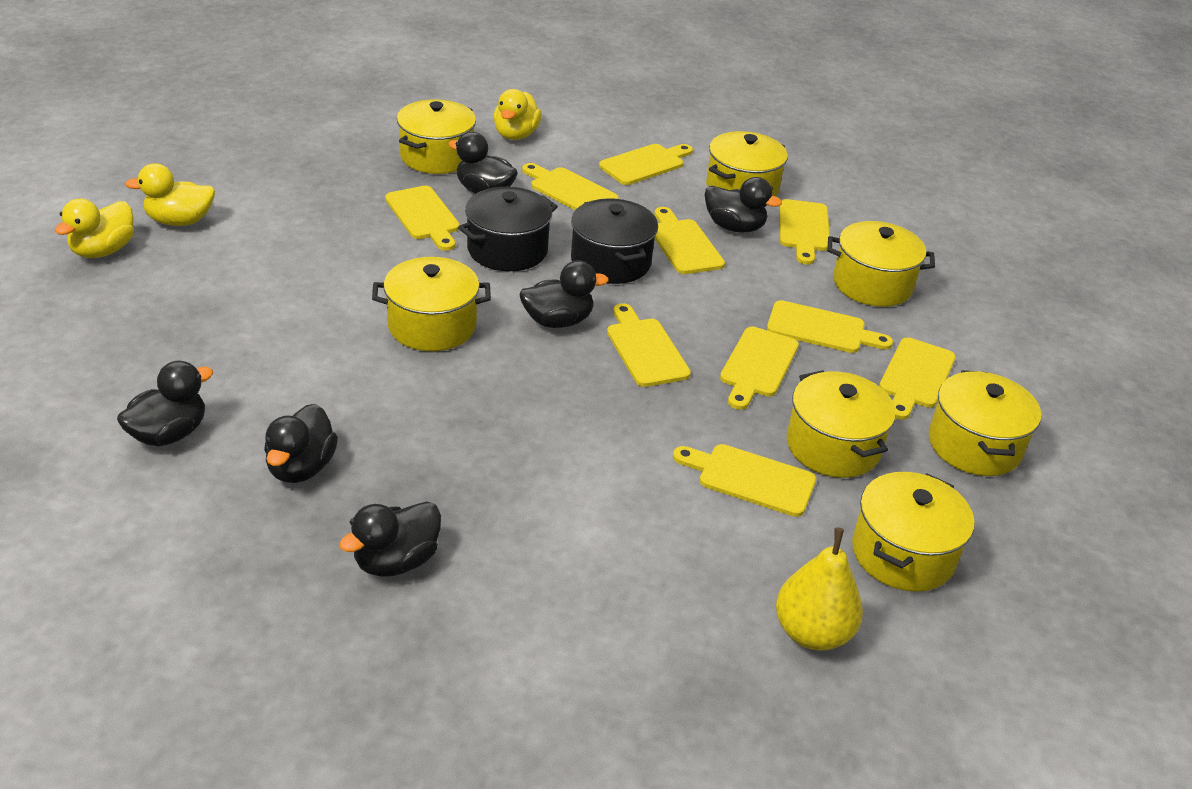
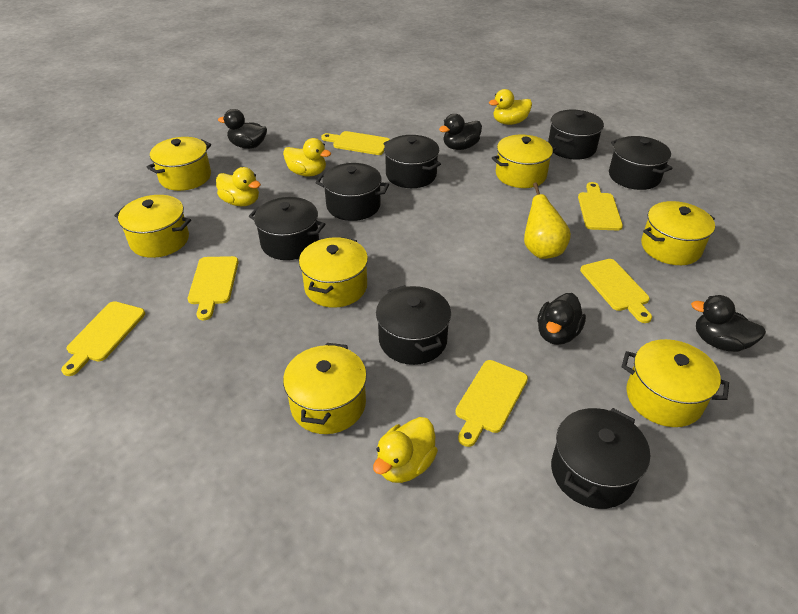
black duck: 6 -> 4
black pot: 2 -> 7
yellow cutting board: 10 -> 6
yellow duck: 3 -> 4

